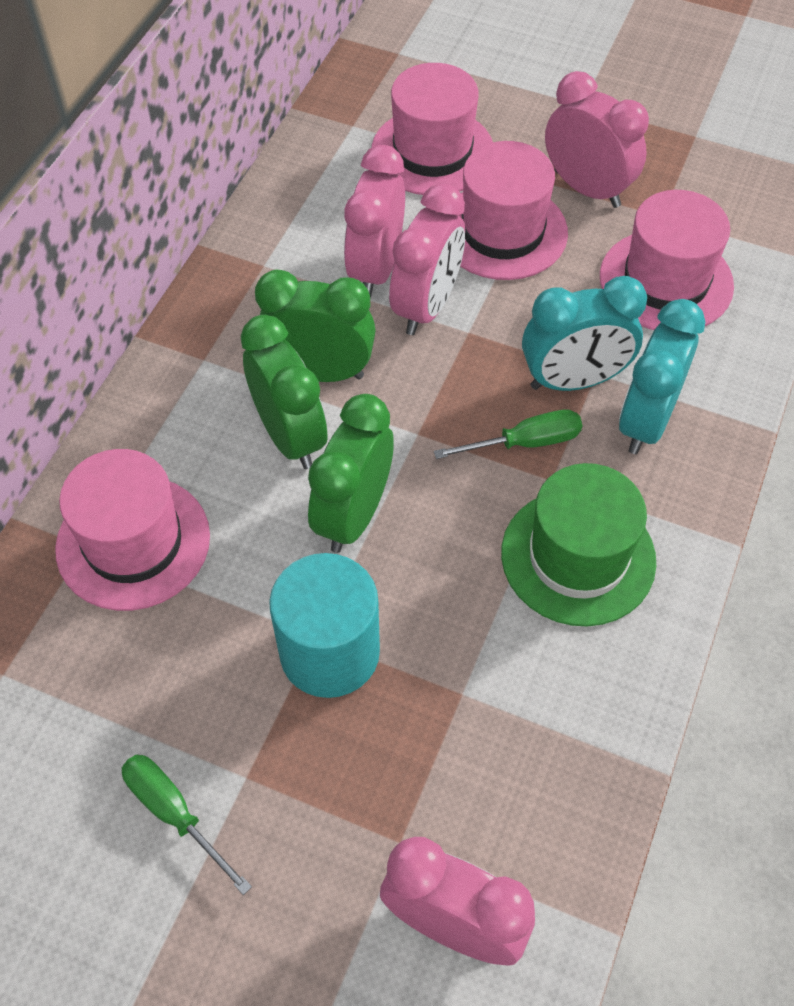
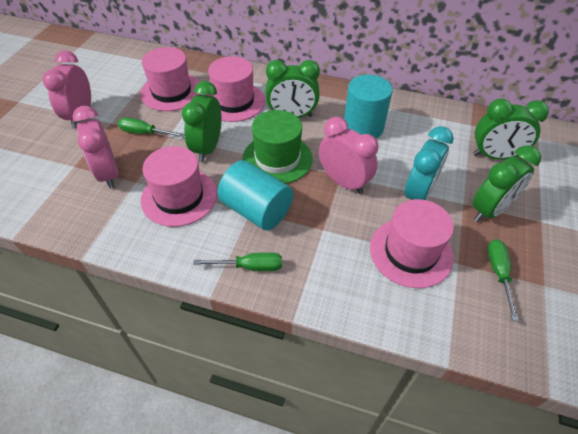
green clock: 3 -> 4
green screwdriver: 2 -> 3
pink clock: 4 -> 3
turquoise clock: 2 -> 1
turquoise cylinder: 1 -> 2

